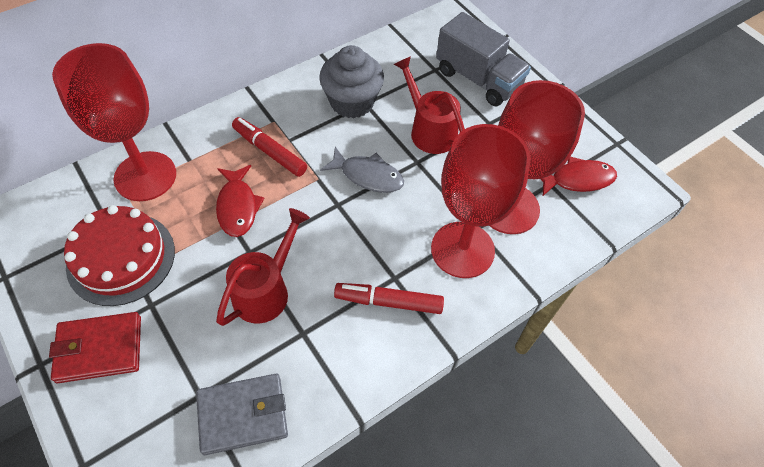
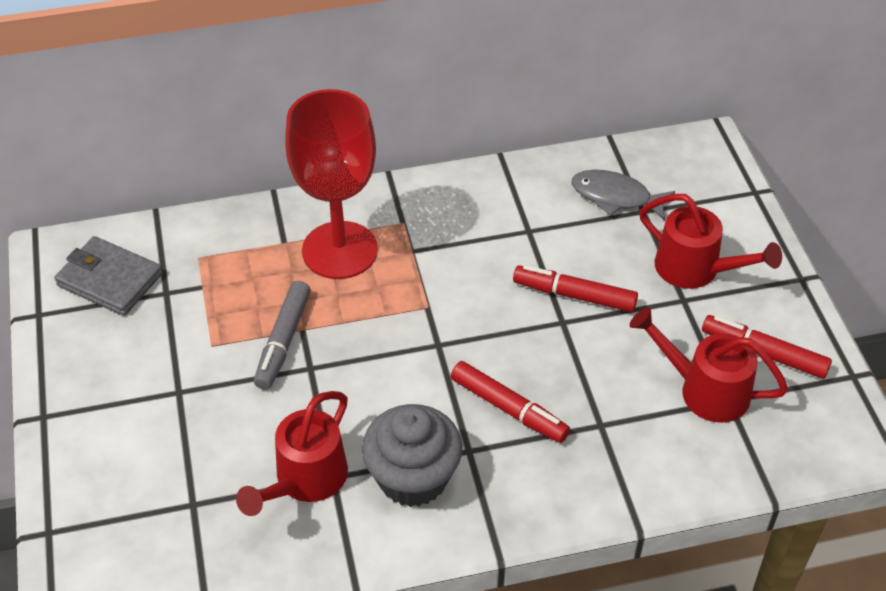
grey marker: 0 -> 1
grey truck: 1 -> 0
red cake: 1 -> 0
red fish: 2 -> 0
red goblet: 3 -> 1
red marker: 2 -> 3
red wallet: 1 -> 0
red watering can: 2 -> 3

